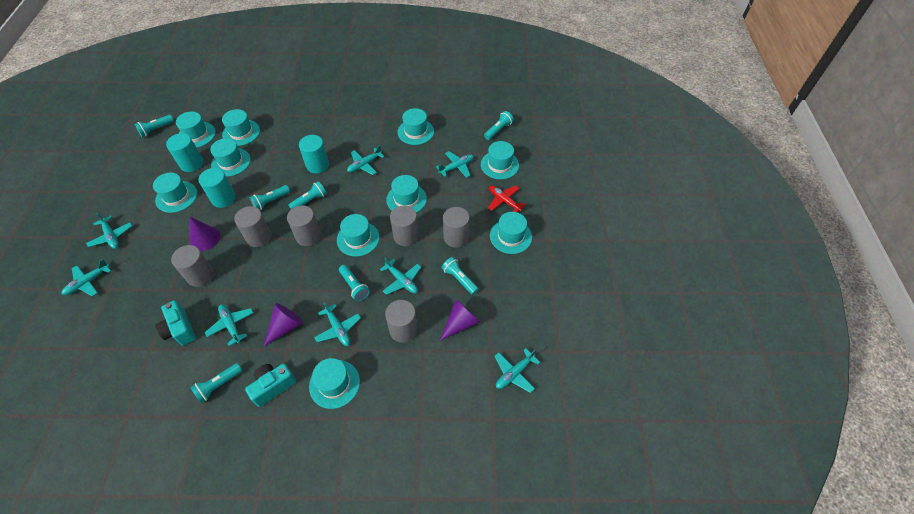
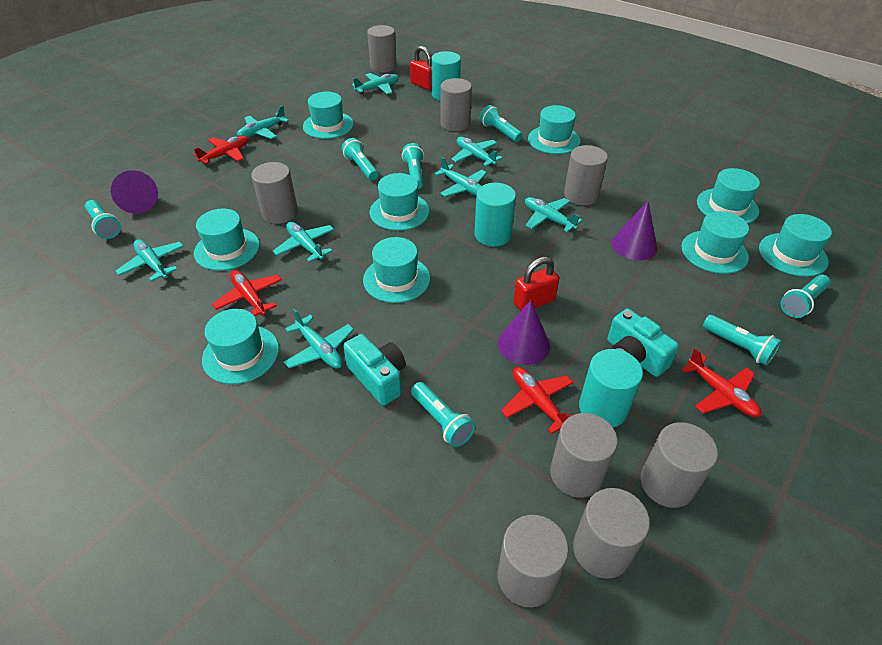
grey cylinder: 6 -> 8
red padlock: 0 -> 2
red plane: 1 -> 4
turquoise hat: 10 -> 9

